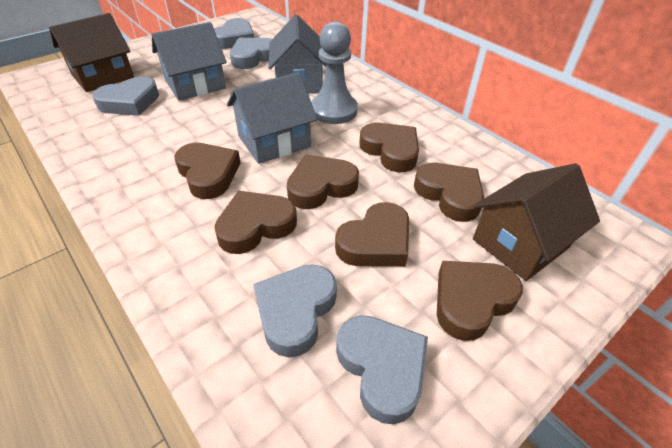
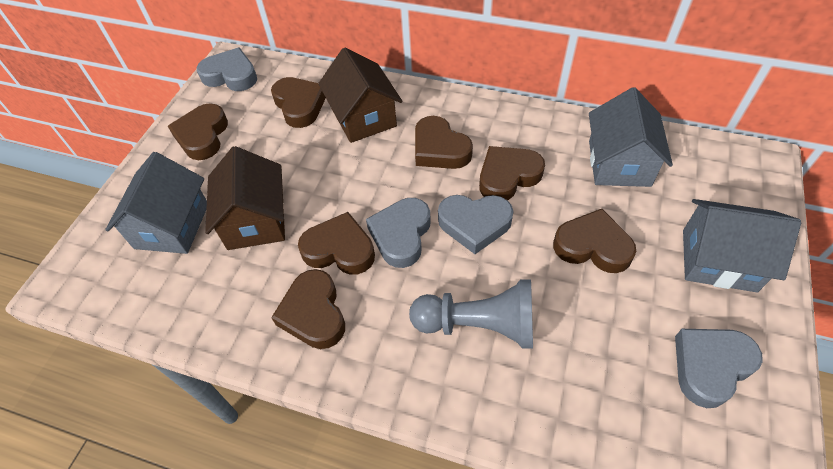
grey heart: 5 -> 4

